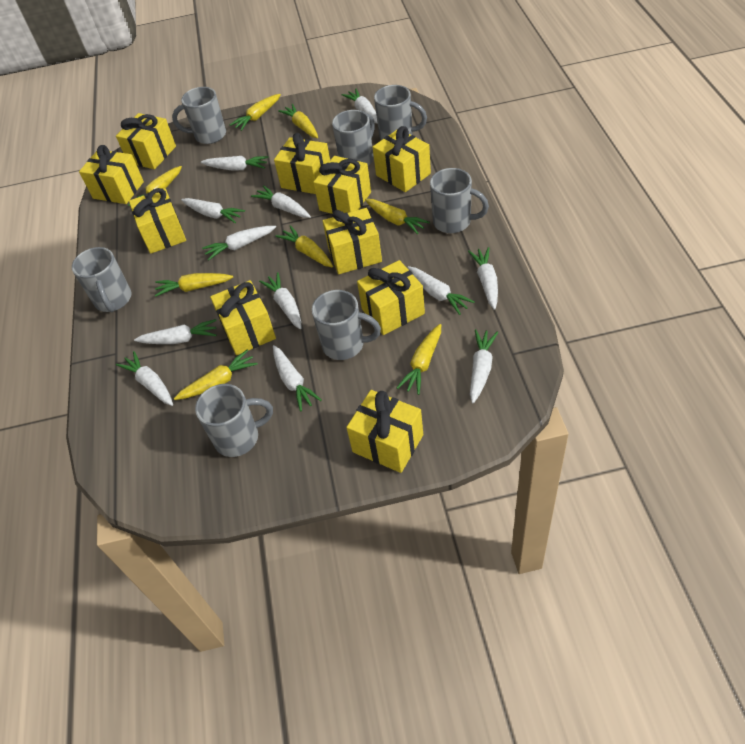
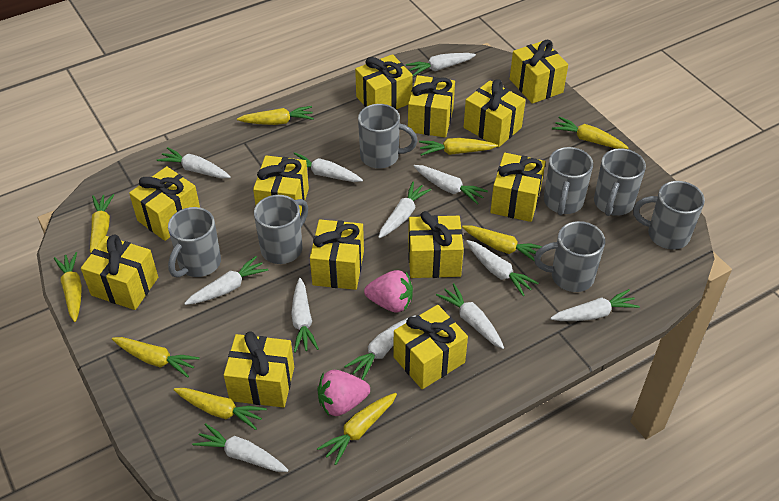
pink strawberry: 0 -> 2
yellow carrot: 8 -> 9
yellow gift: 10 -> 12

